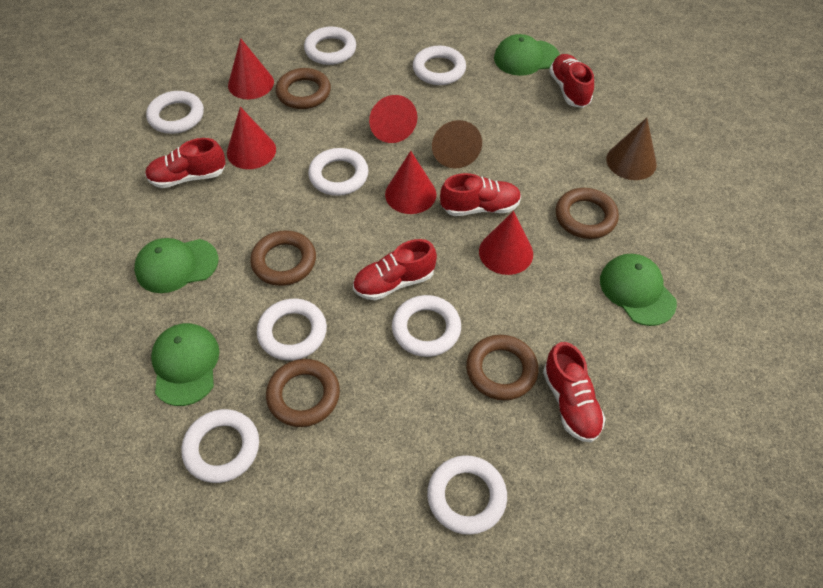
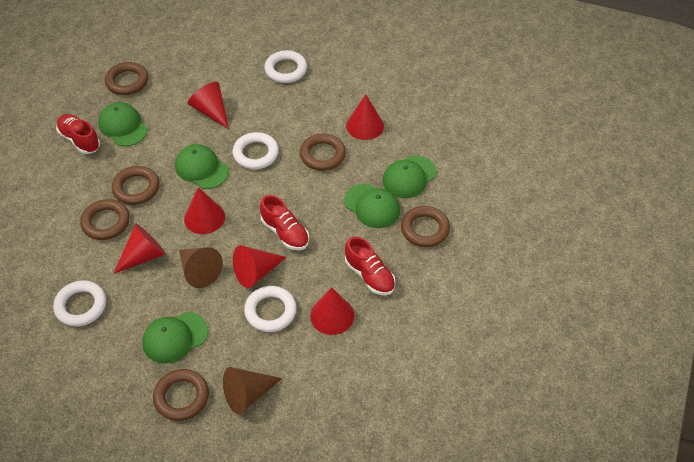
brown ring: 5 -> 6
green cap: 4 -> 5
red cone: 5 -> 6
red shoe: 5 -> 3
white ring: 8 -> 4

